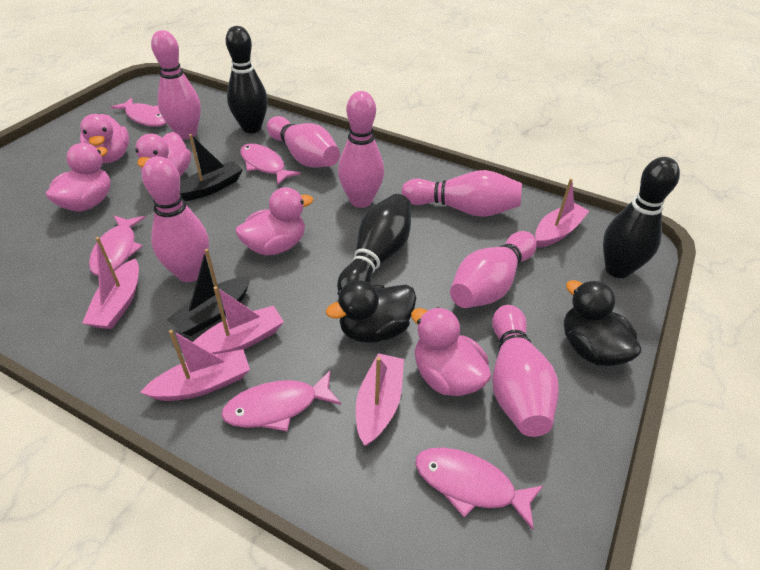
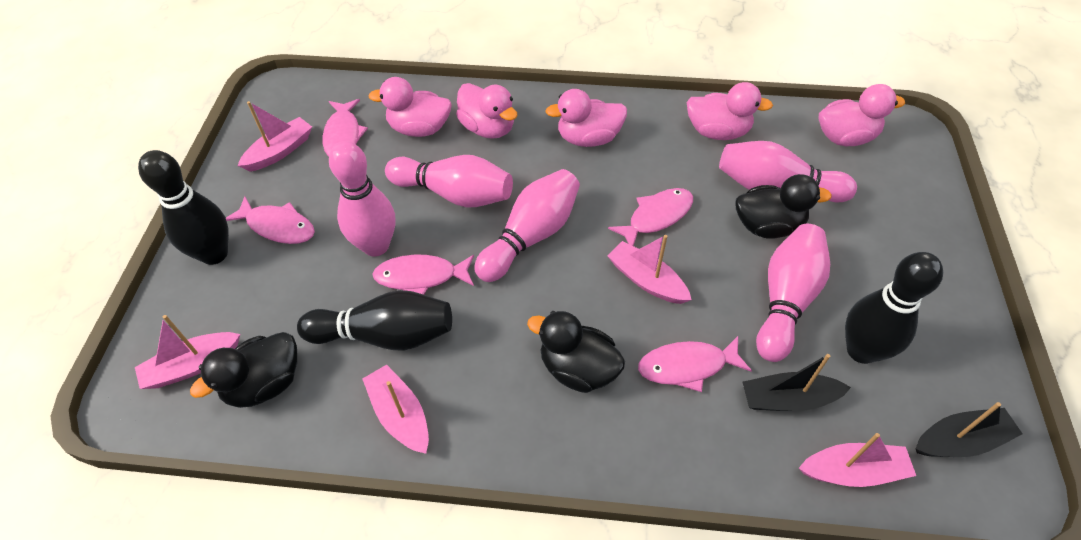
black duck: 2 -> 3
pink bowling pin: 7 -> 5

